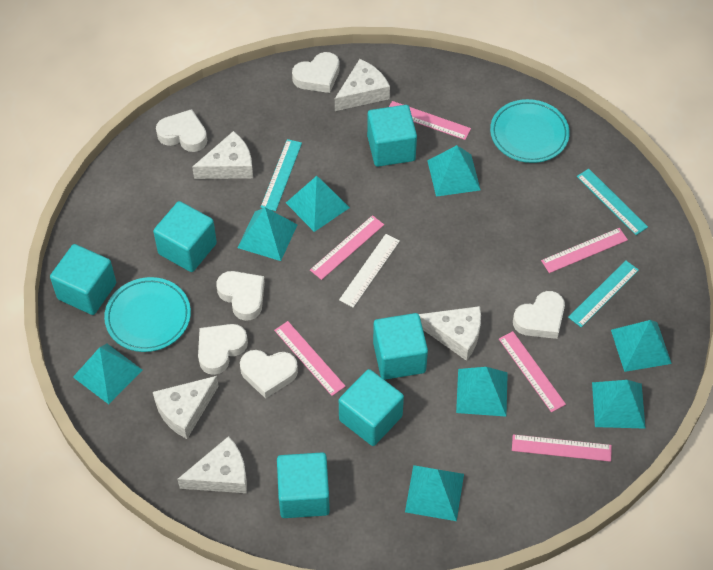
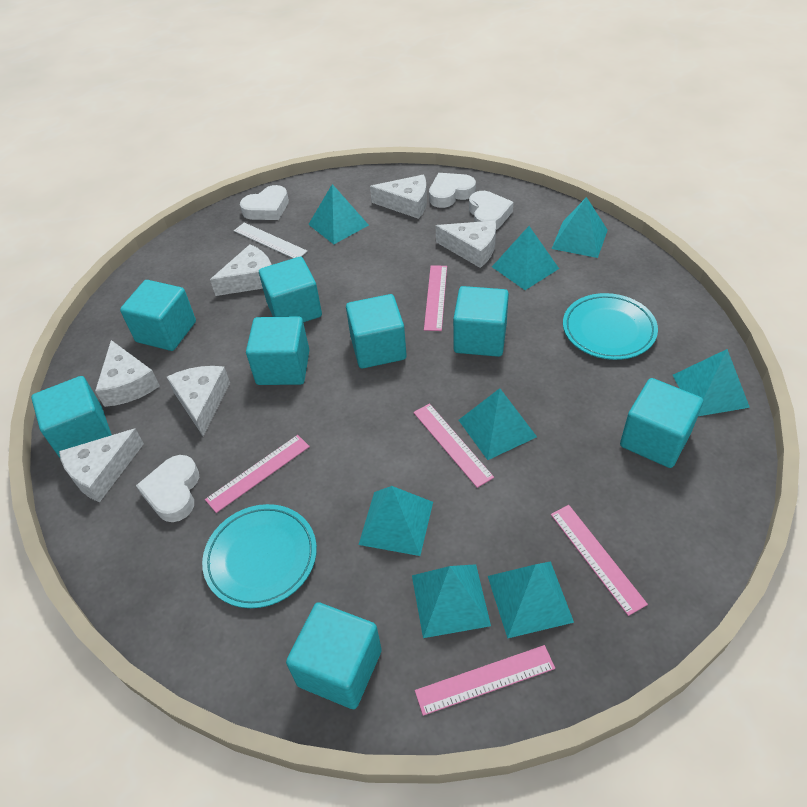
pink ruler: 6 -> 5
turquoise cube: 6 -> 8
turquoise ruler: 3 -> 0
white cheese: 5 -> 6
white heart: 6 -> 4

